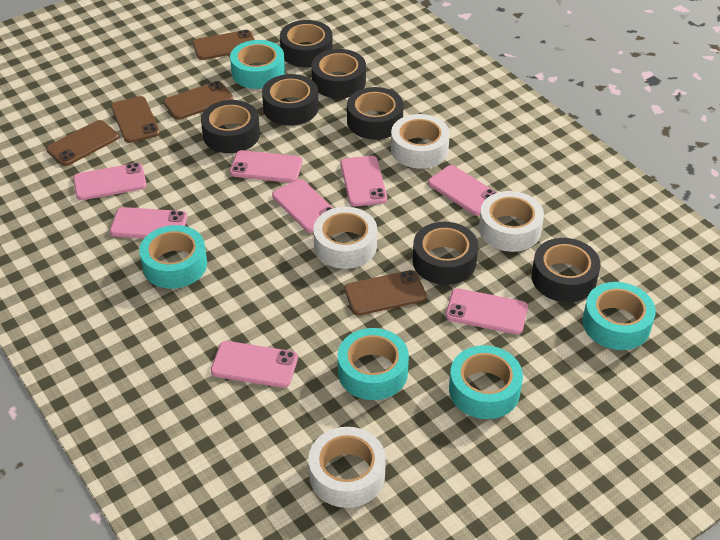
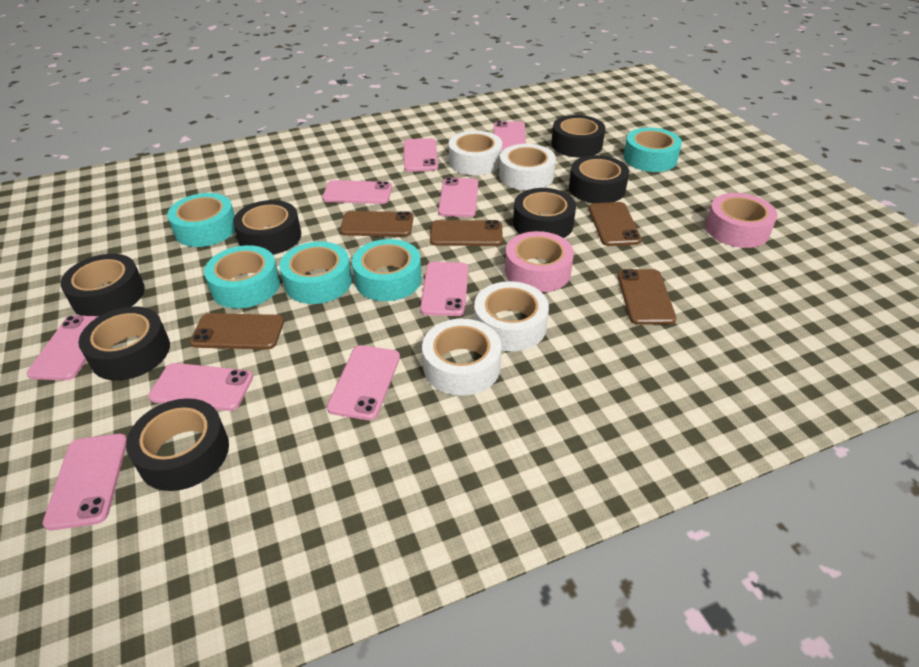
pink phone: 8 -> 9
pink tape: 0 -> 2

